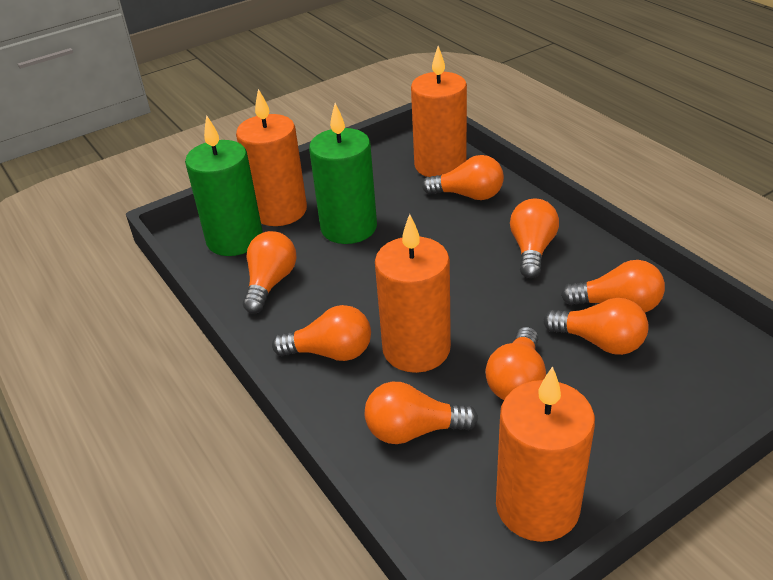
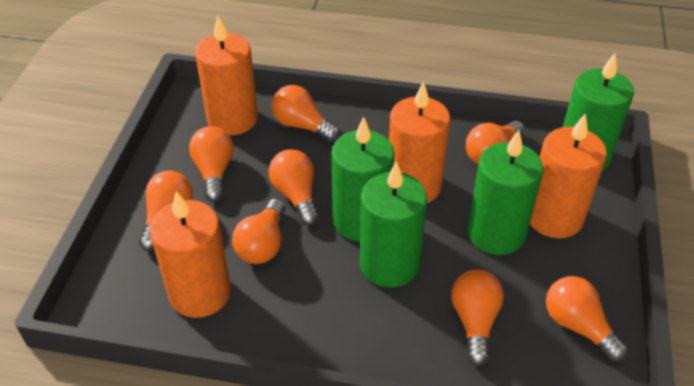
green candle: 2 -> 4

